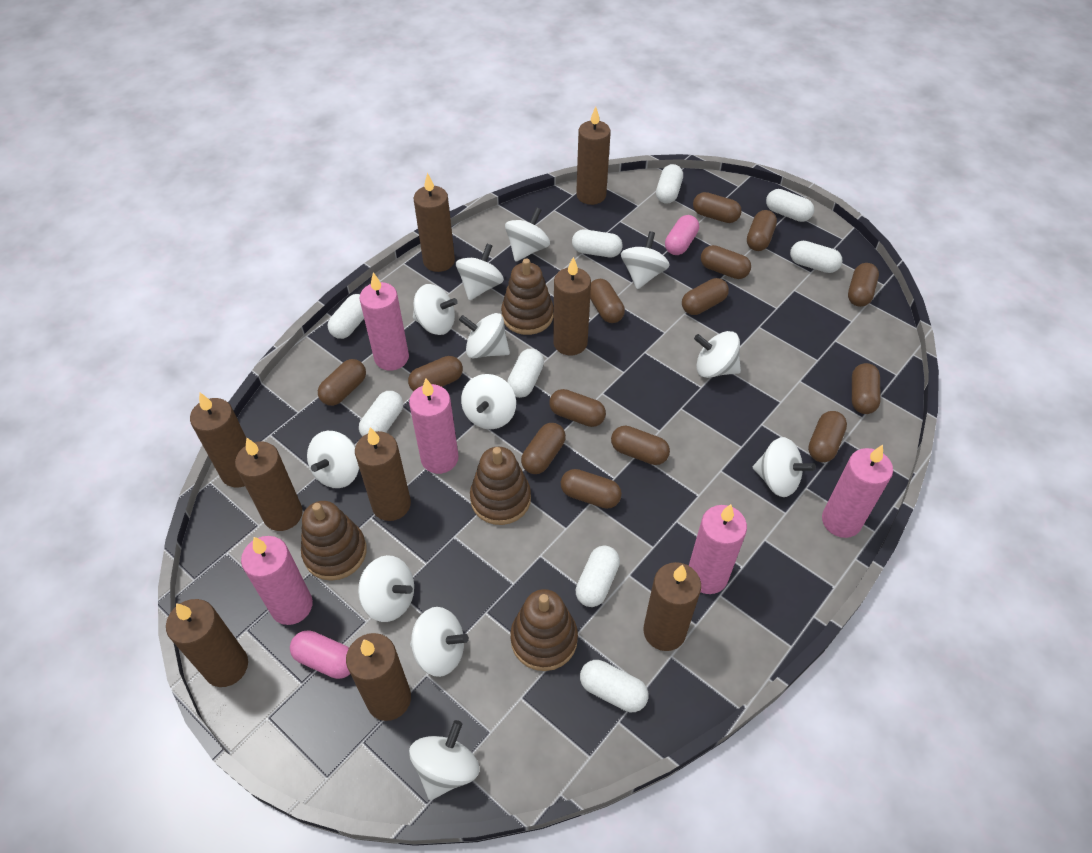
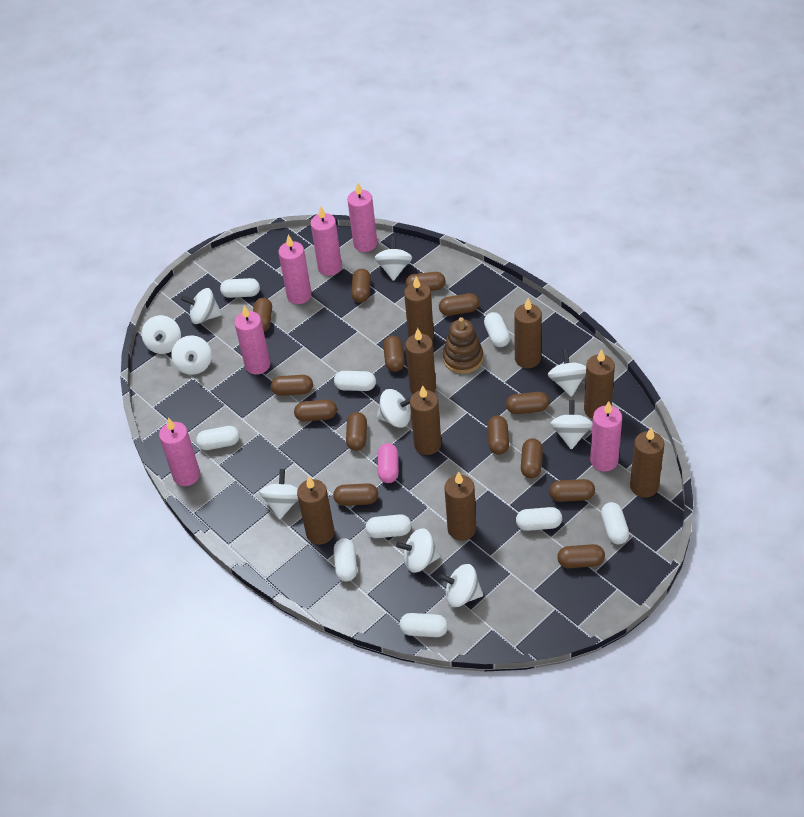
brown candle: 9 -> 8
brown stacking toy: 4 -> 1
pink candle: 5 -> 6
pink capsule: 2 -> 1
white spinning top: 12 -> 10

